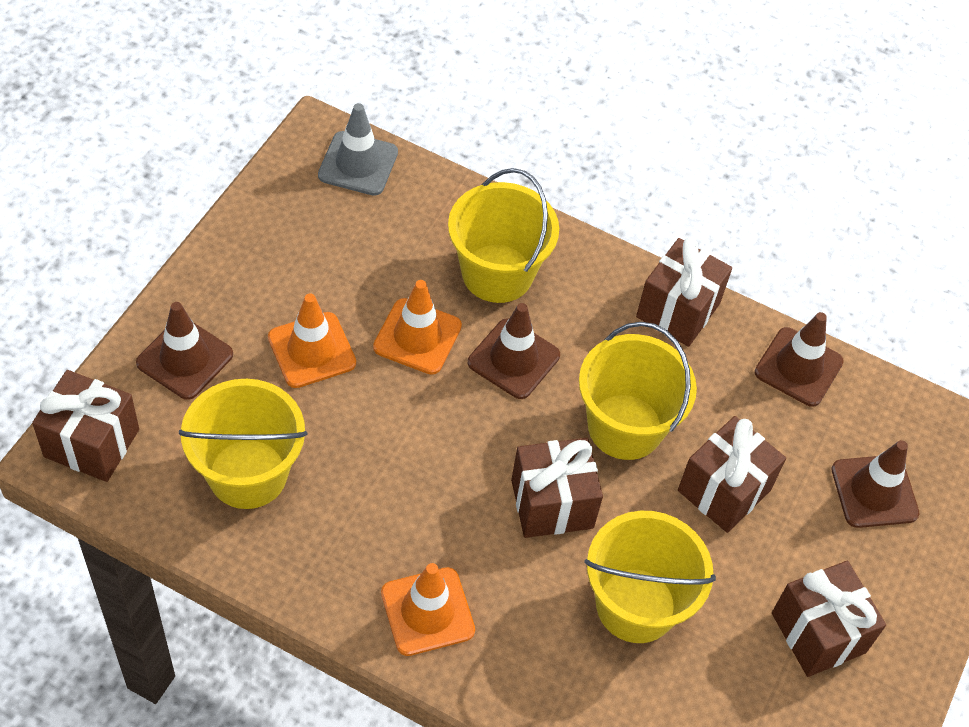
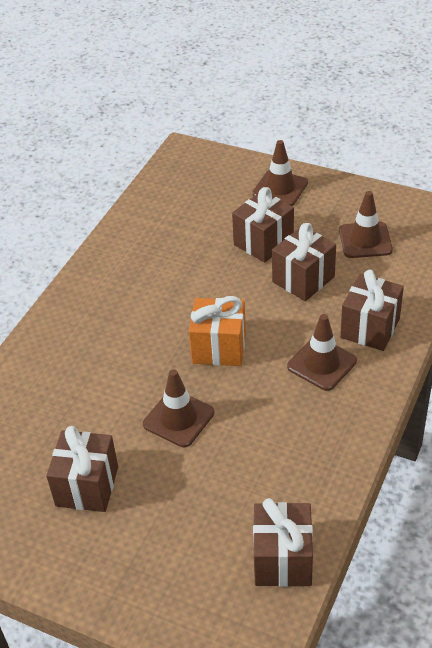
grey traffic cone: 1 -> 0
orange gift: 0 -> 1
orange traffic cone: 3 -> 0
yellow bucket: 4 -> 0

